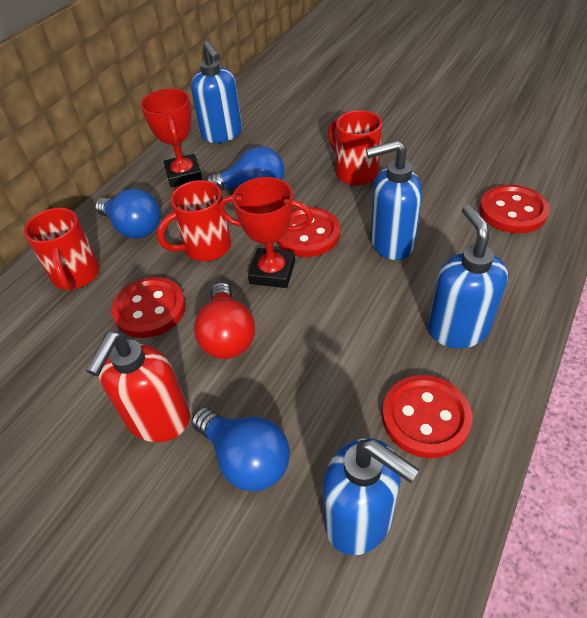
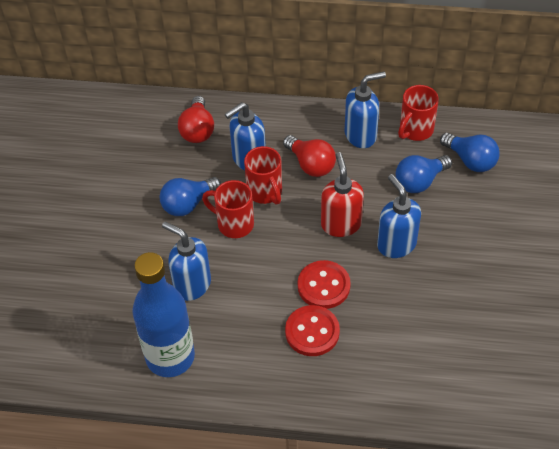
blue bottle: 0 -> 1
red button: 4 -> 2
red light bulb: 1 -> 2
red trophy: 2 -> 0

